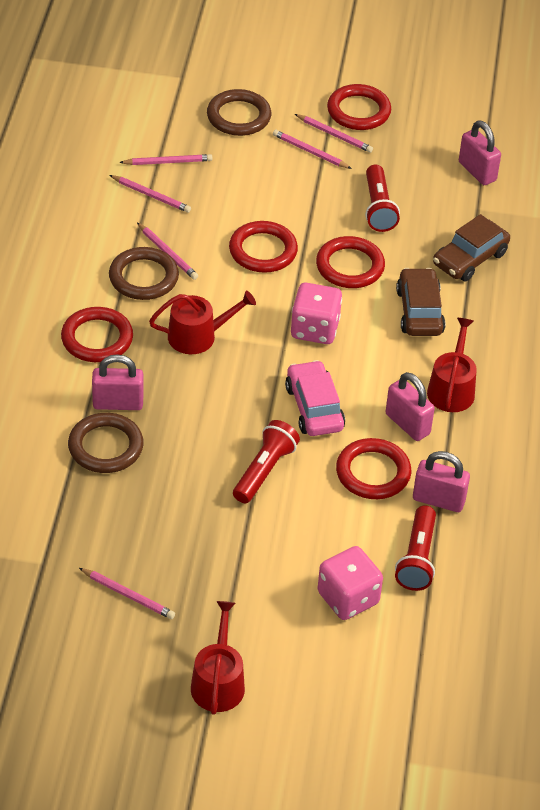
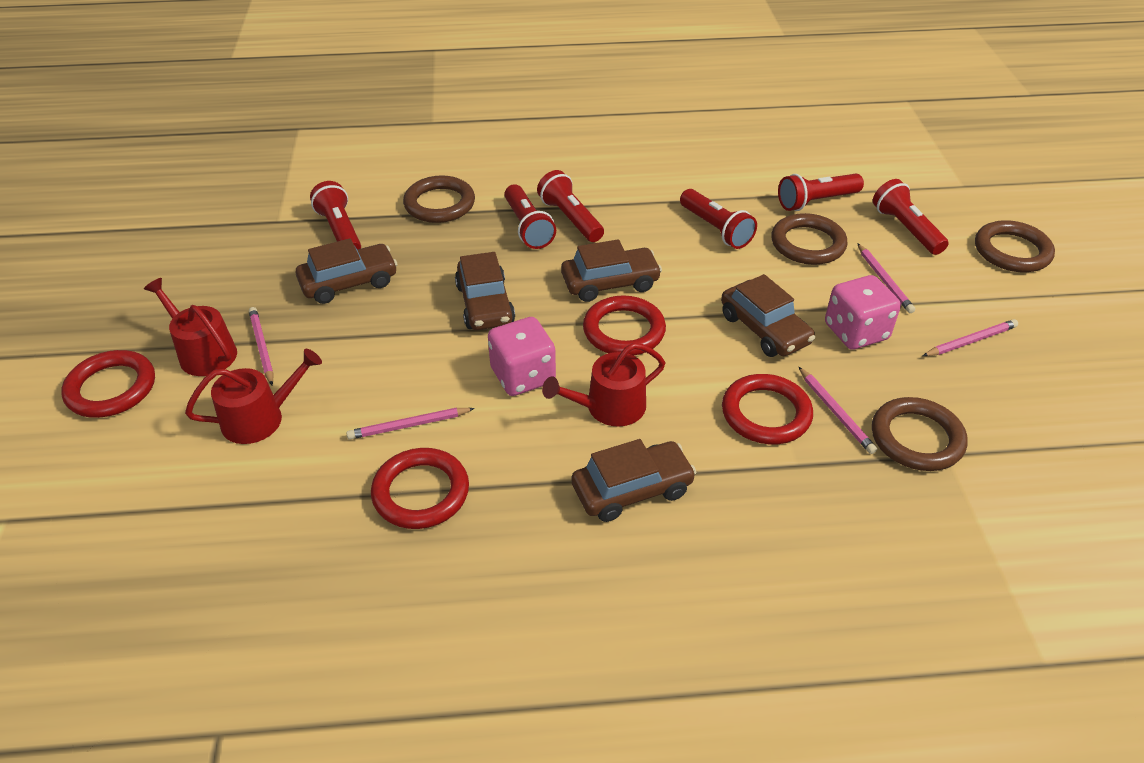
brown car: 2 -> 5
brown ring: 3 -> 4
pink car: 1 -> 0
pink padlock: 4 -> 0
pink pencil: 6 -> 5
red flashlight: 3 -> 6
red ring: 5 -> 4

